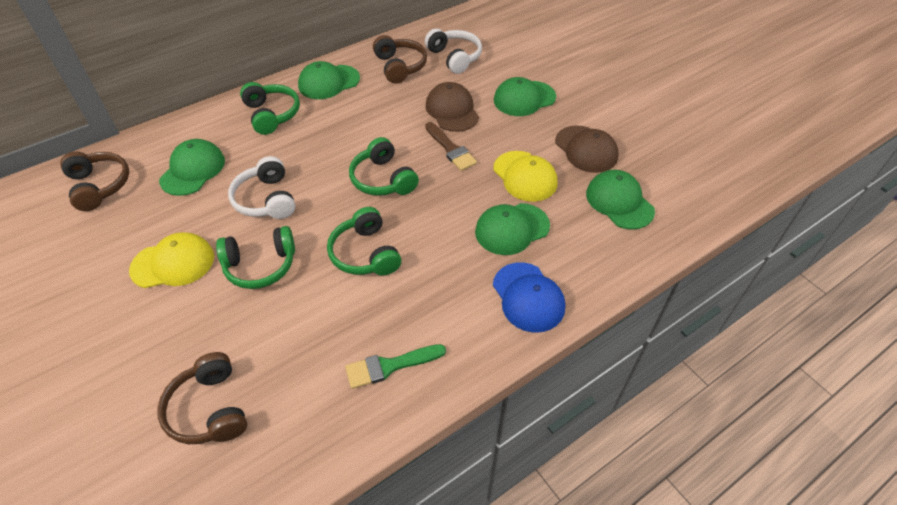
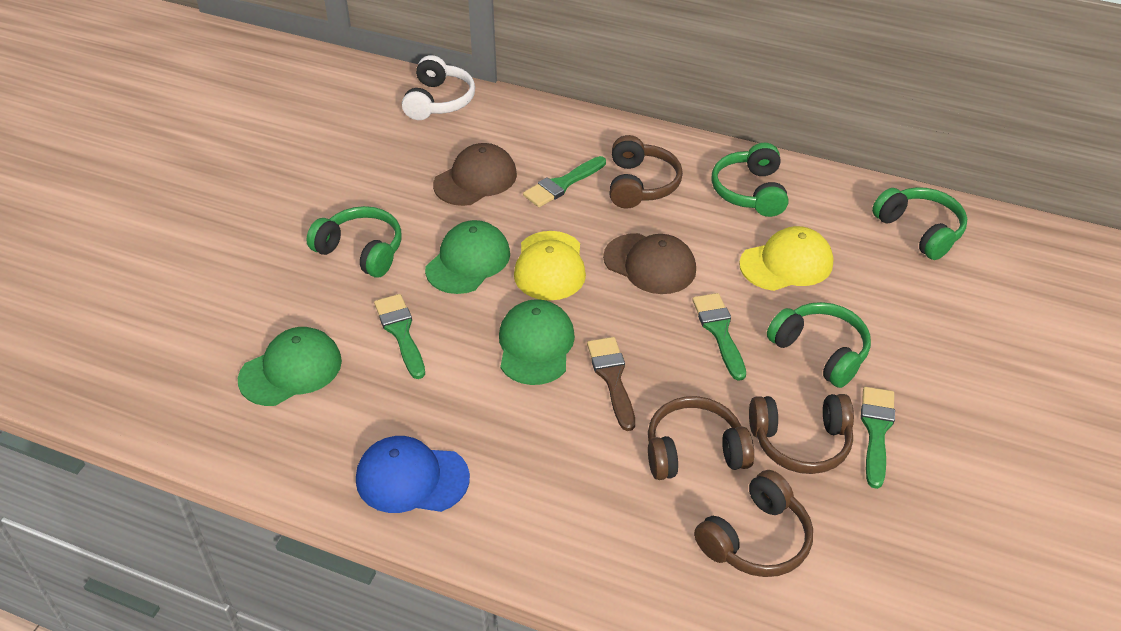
brown headphones: 3 -> 4
green brush: 1 -> 4
green cap: 5 -> 3
white headphones: 2 -> 1

